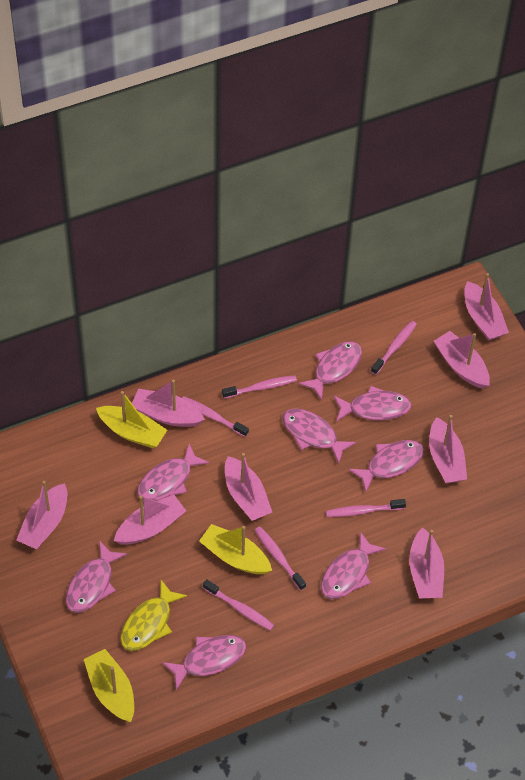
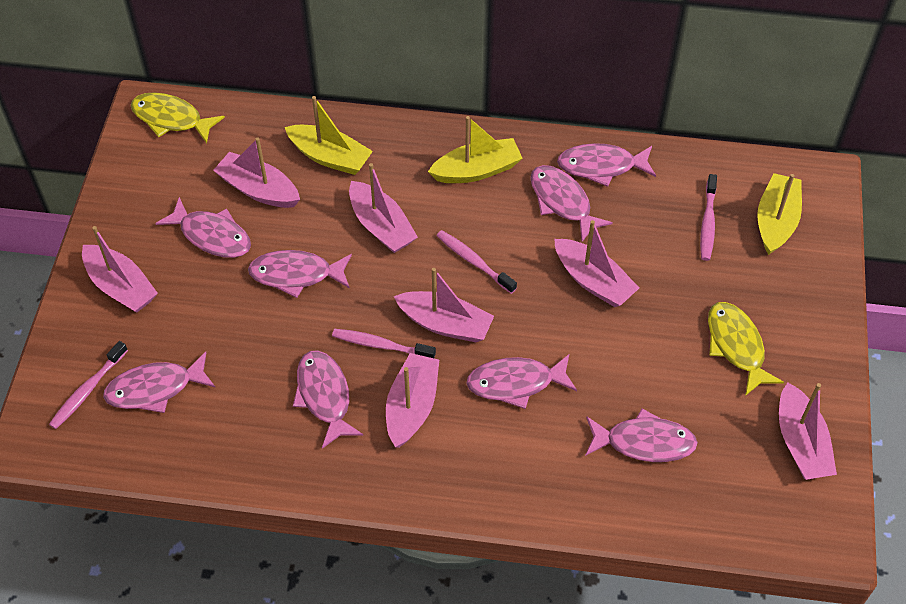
pink boat: 8 -> 7
pink toothbrush: 6 -> 4
yellow fish: 1 -> 2

